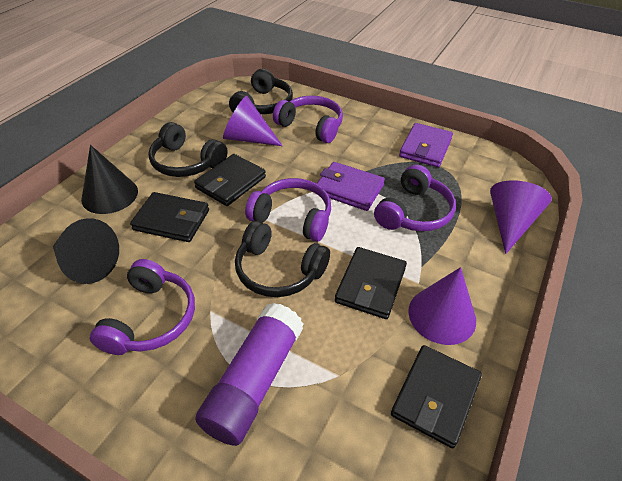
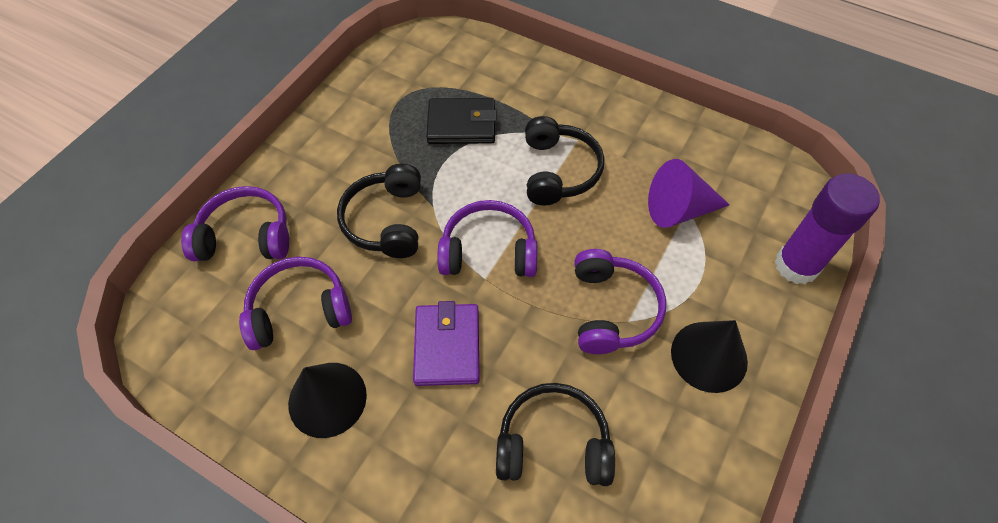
black wallet: 4 -> 1
purple cone: 3 -> 1
purple wallet: 2 -> 1

